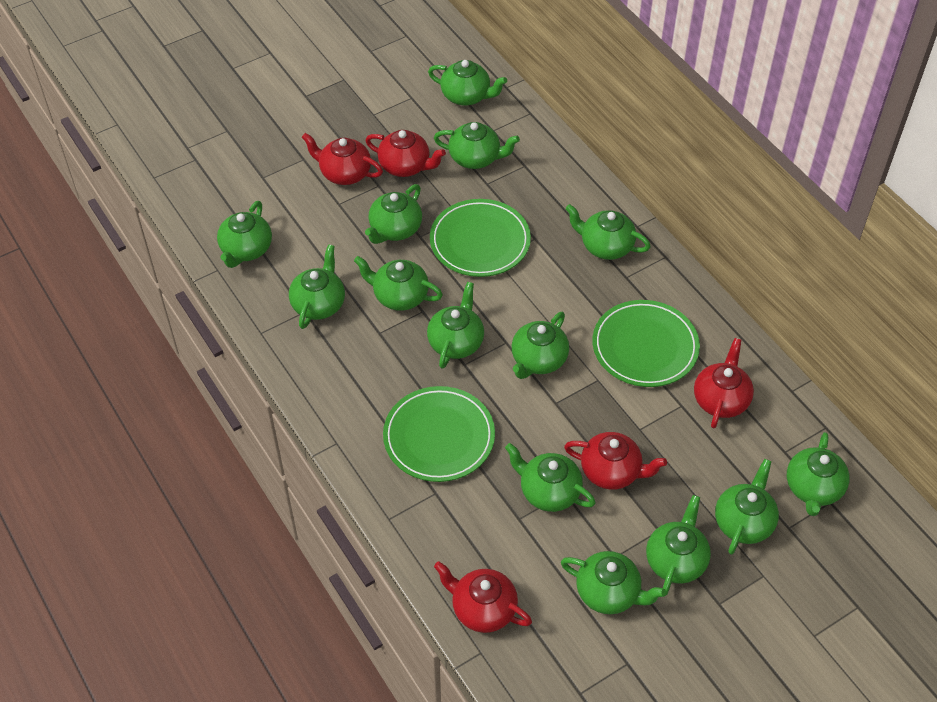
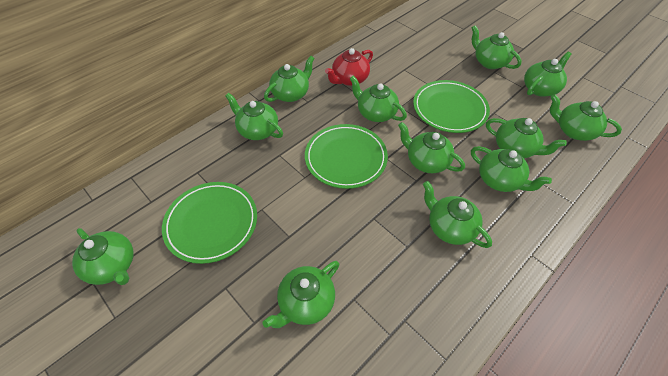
green teapot: 14 -> 12
red teapot: 5 -> 1

